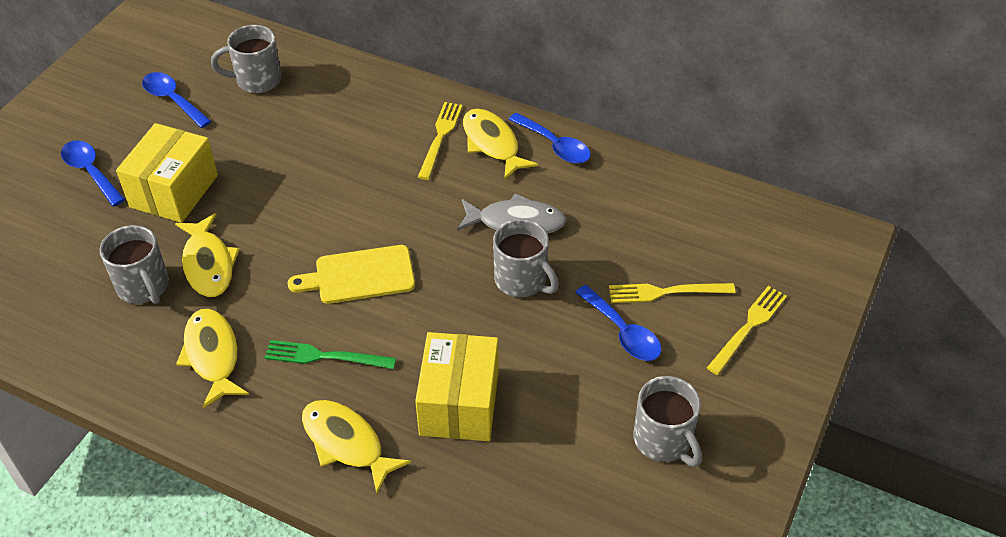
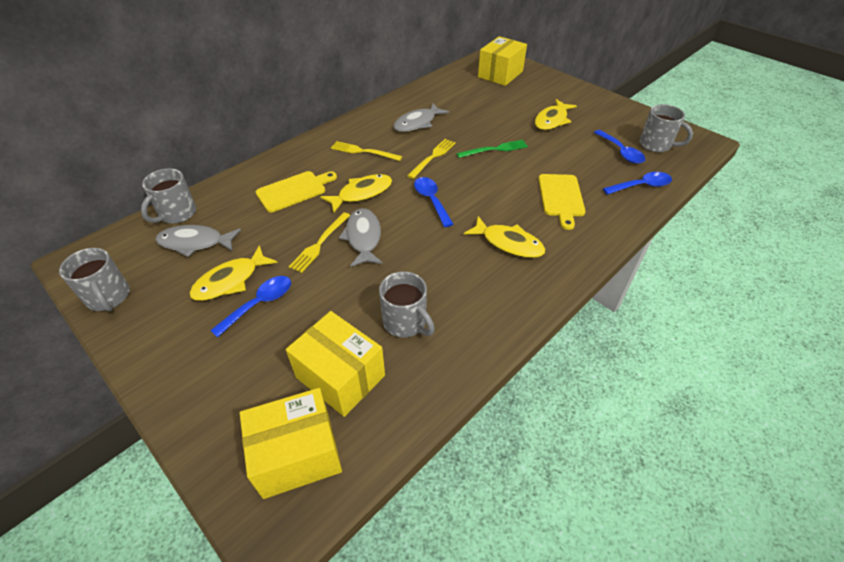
grey fish: 1 -> 3
yellow box: 2 -> 3
yellow cutting board: 1 -> 2

